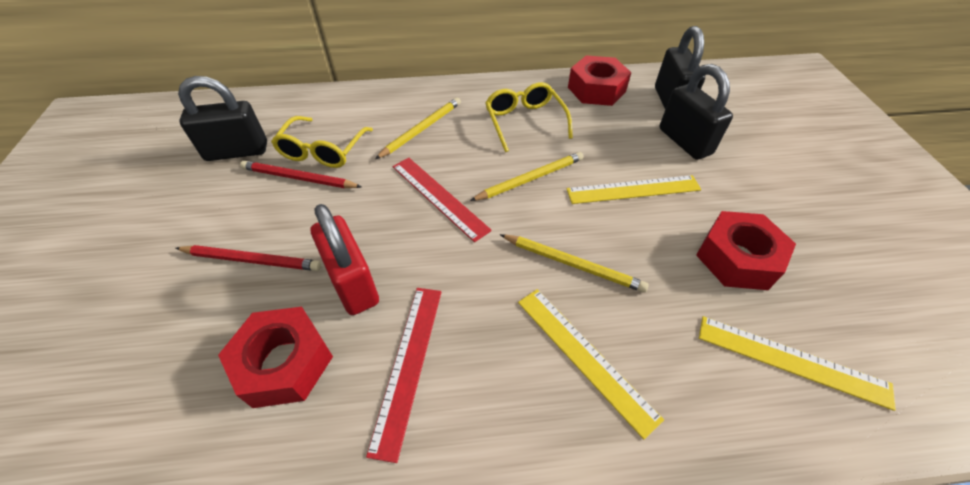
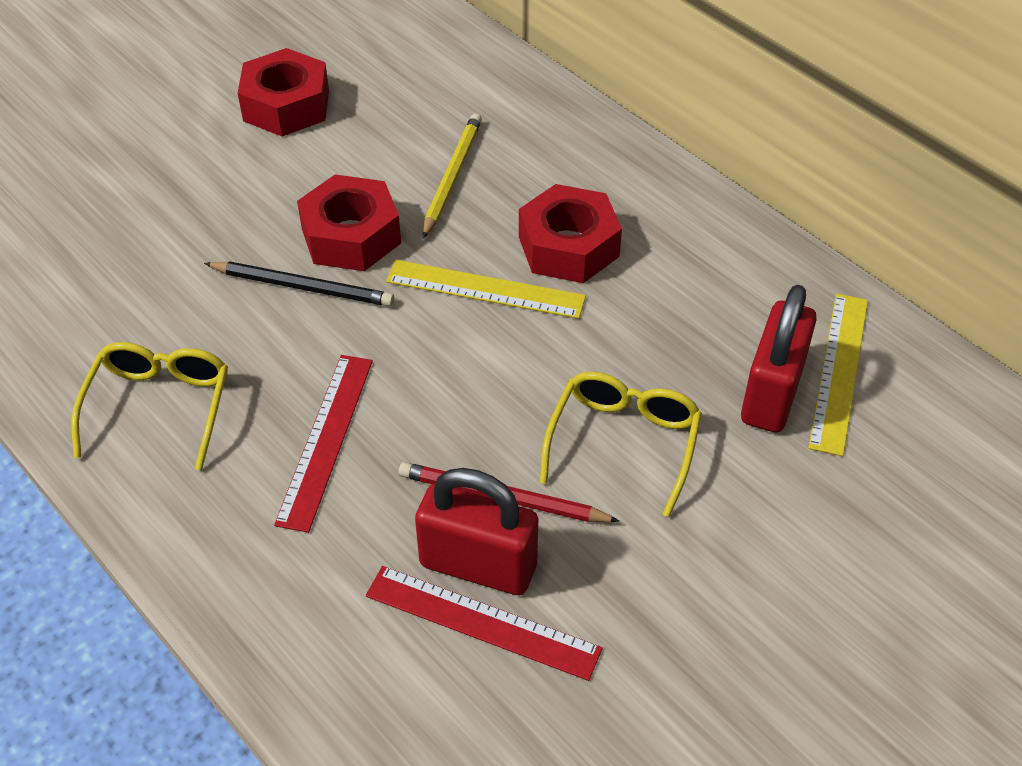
black padlock: 3 -> 0
black pencil: 0 -> 1
red padlock: 1 -> 2
red pencil: 2 -> 1
yellow pencil: 3 -> 1
yellow ruler: 3 -> 2

